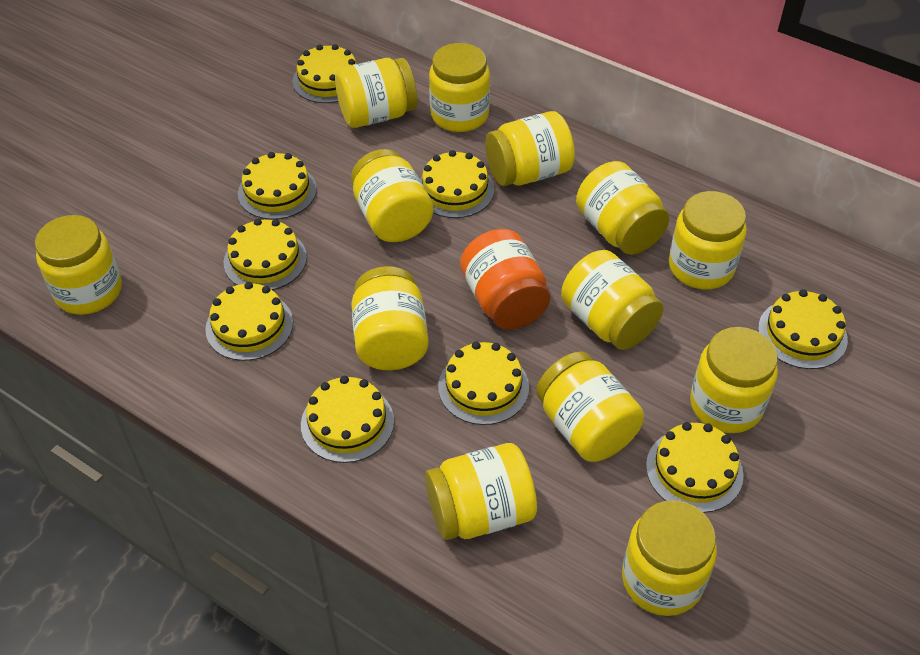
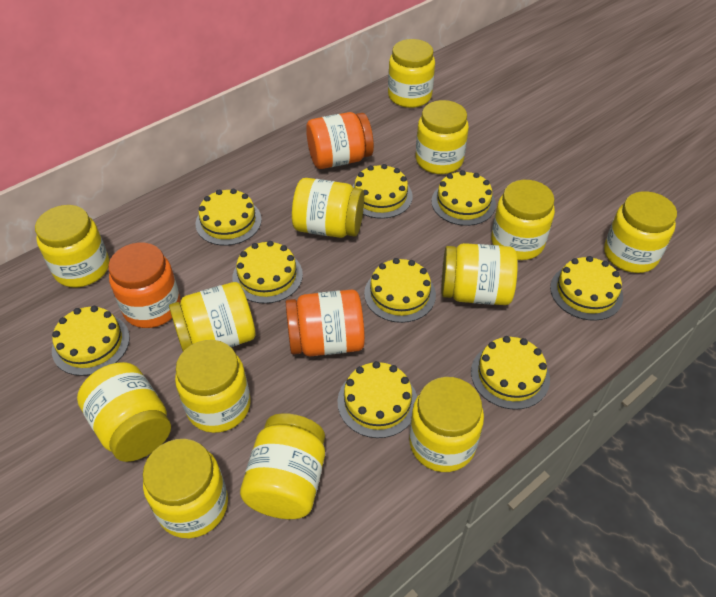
orange jar: 1 -> 3

